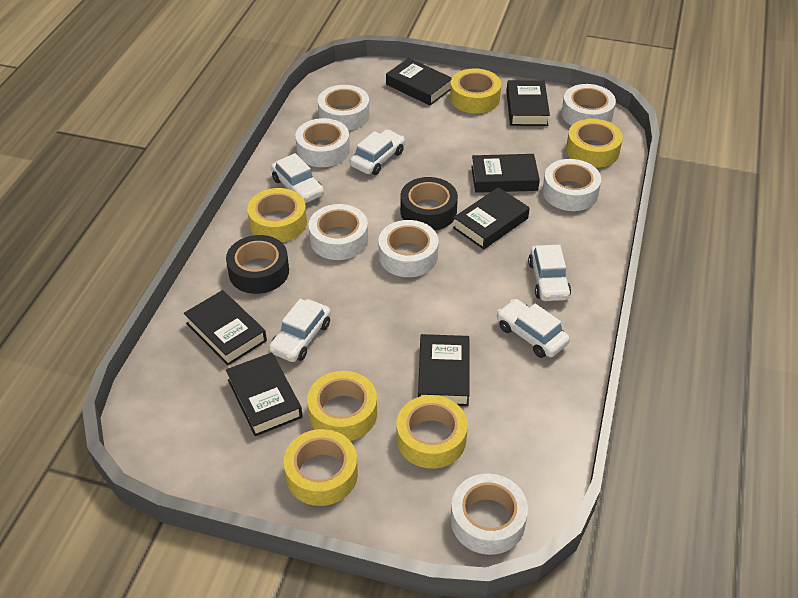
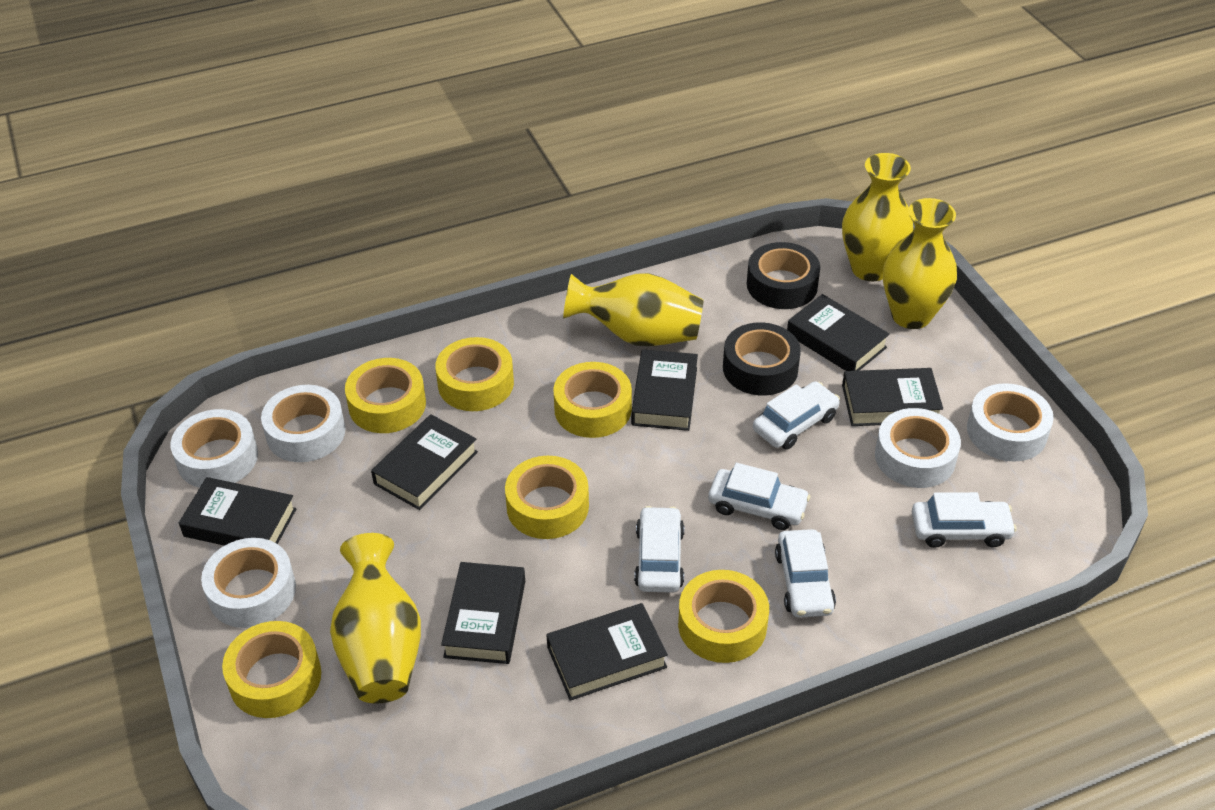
white tape: 7 -> 5
yellow vase: 0 -> 4

